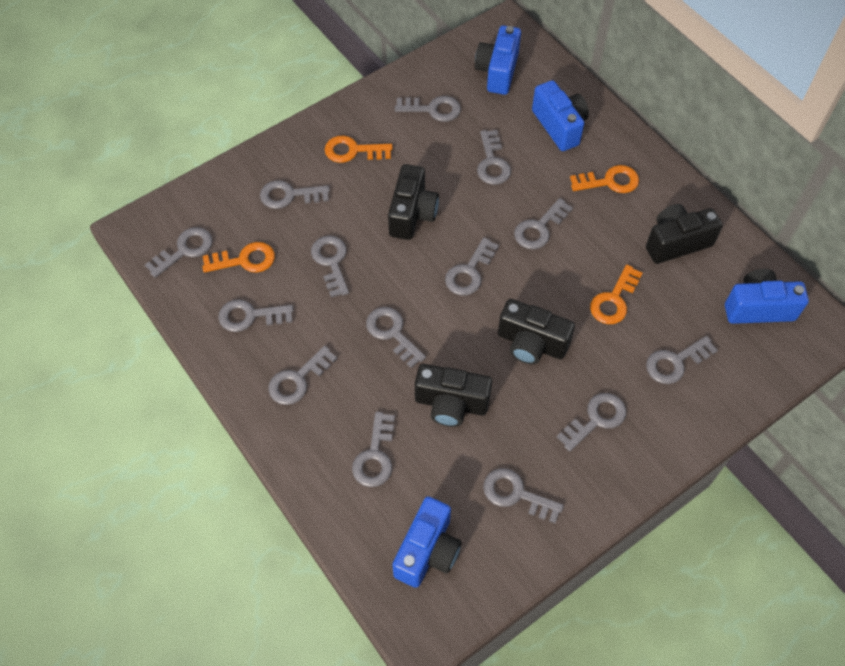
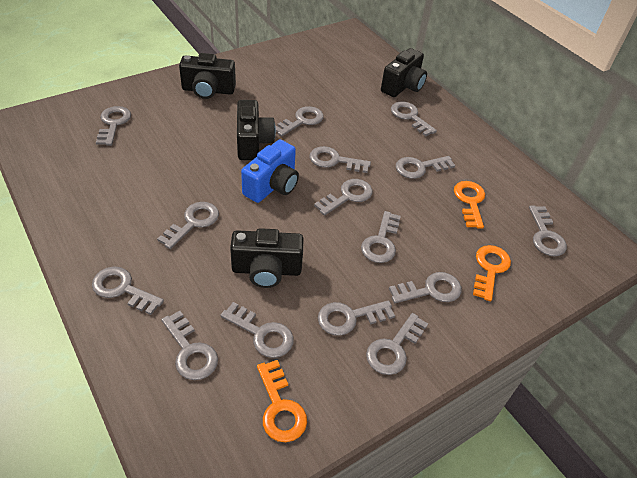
blue camera: 4 -> 1
grey key: 14 -> 15
orange key: 4 -> 3

